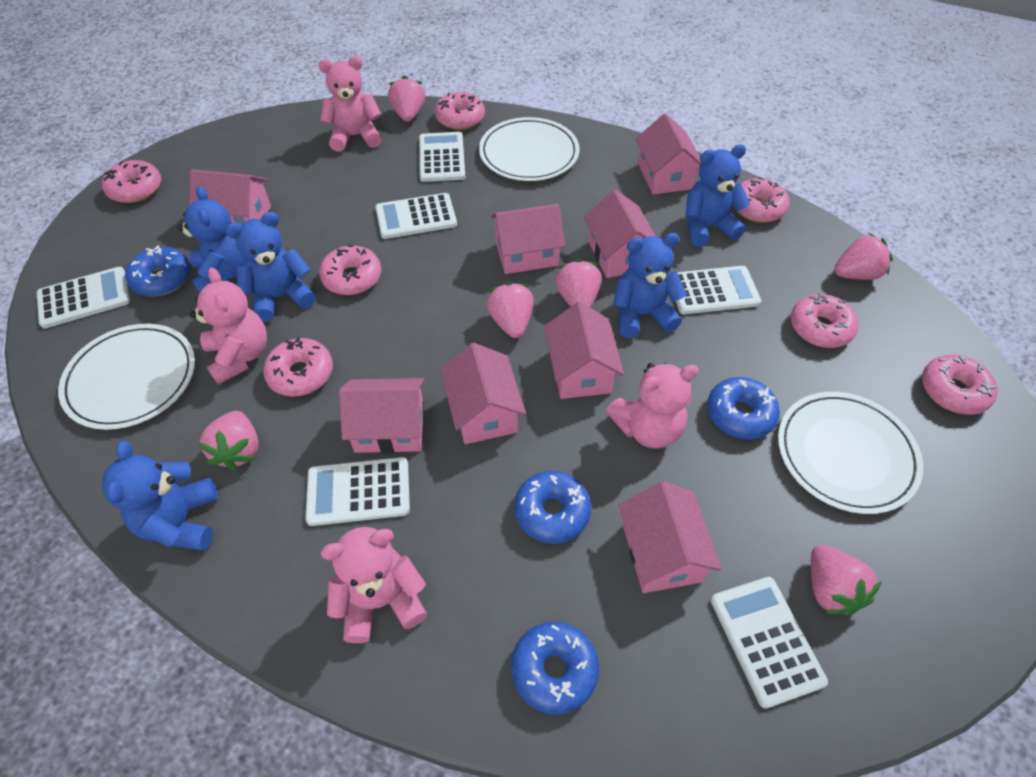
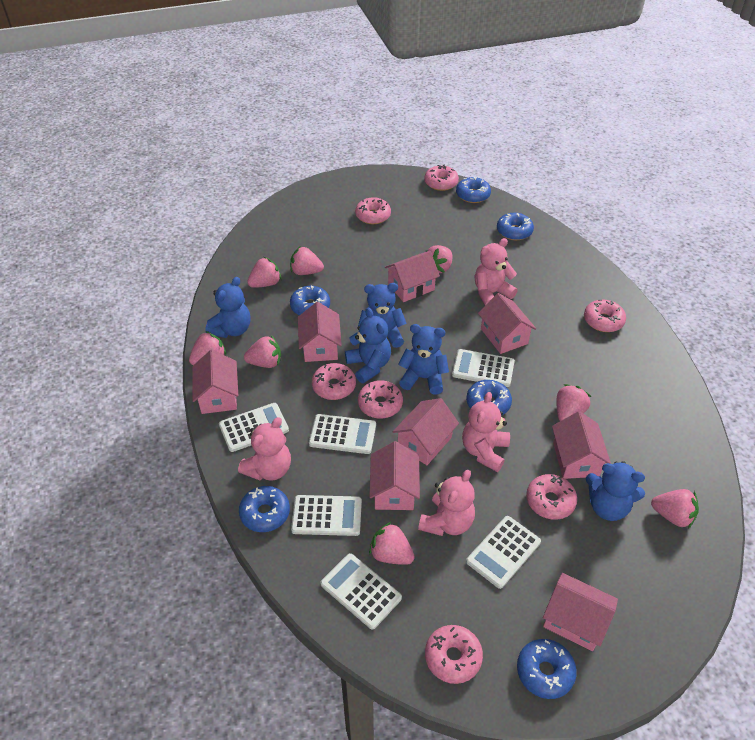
blue donut: 4 -> 6
pink strawberry: 6 -> 8
white plate: 3 -> 0

